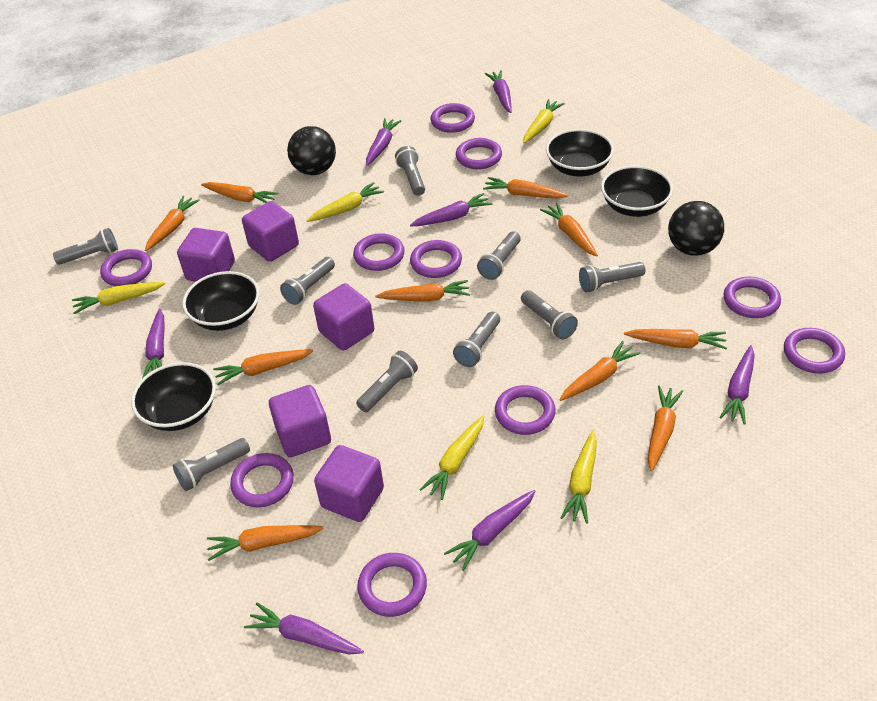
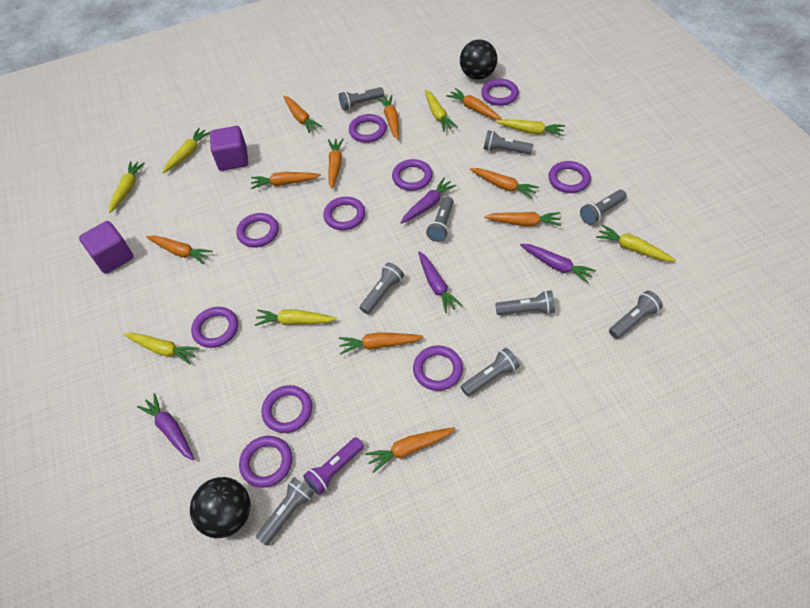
black bowl: 4 -> 0
purple carrot: 7 -> 4
purple cube: 5 -> 2
purple flashlight: 0 -> 1
yellow carrot: 5 -> 7

